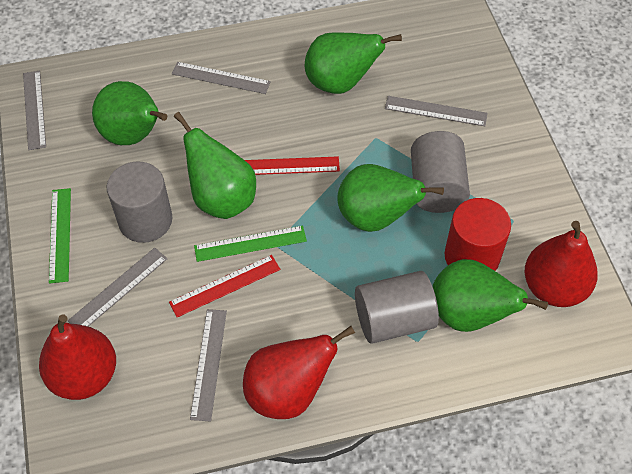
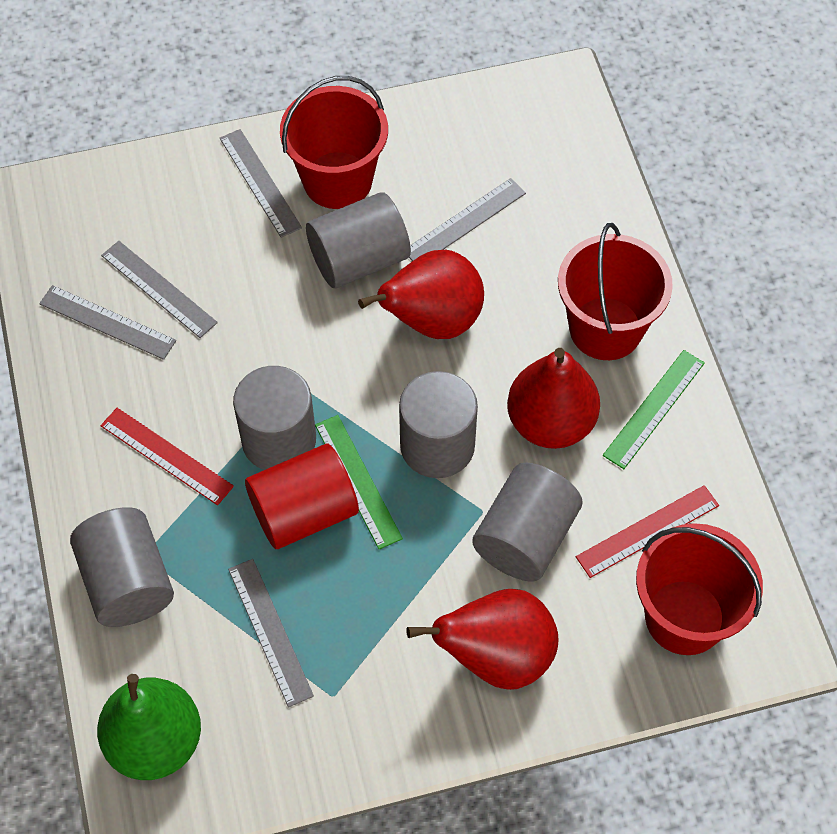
green pear: 5 -> 1
grey cylinder: 3 -> 5
red bucket: 0 -> 3

